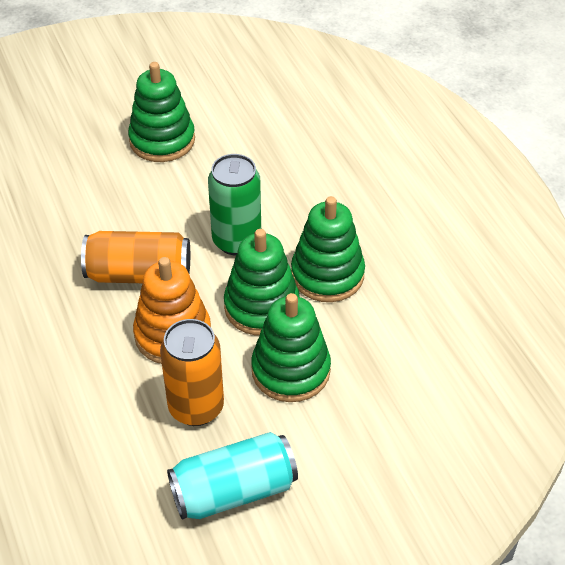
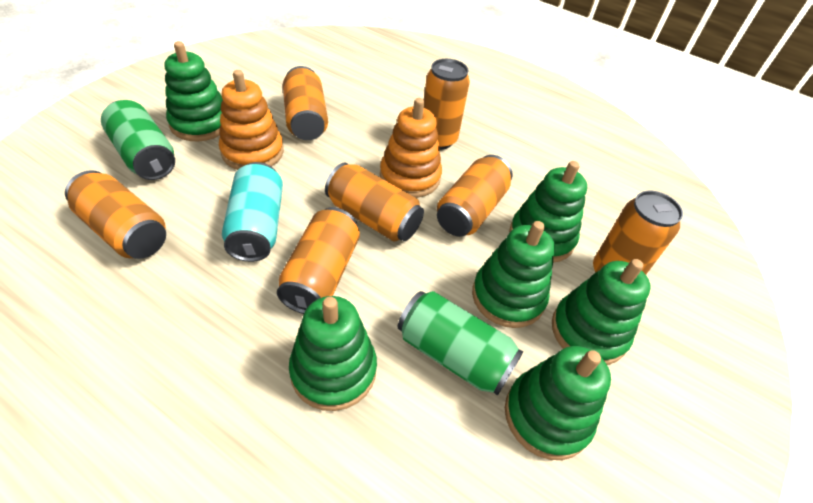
green can: 1 -> 2
green stacking toy: 4 -> 6
orange can: 2 -> 7
orange stacking toy: 1 -> 2

